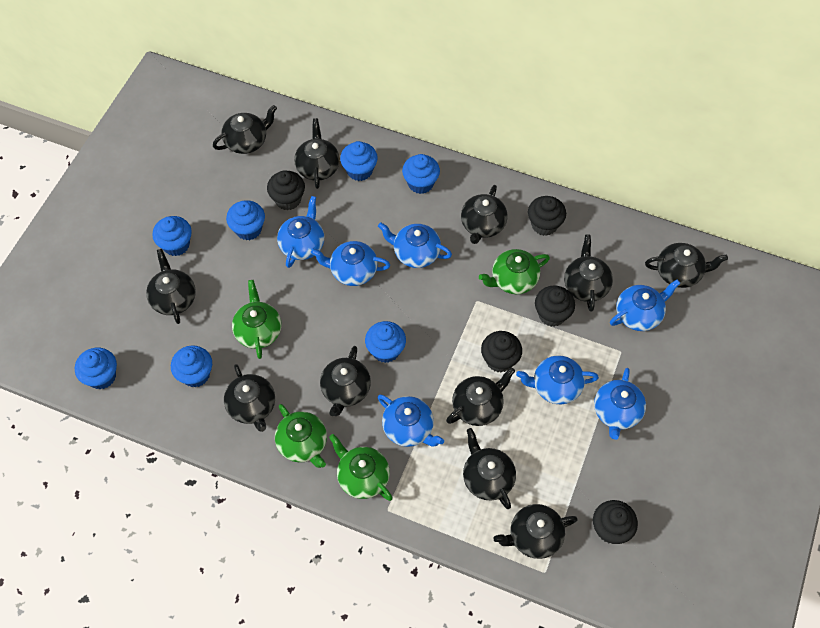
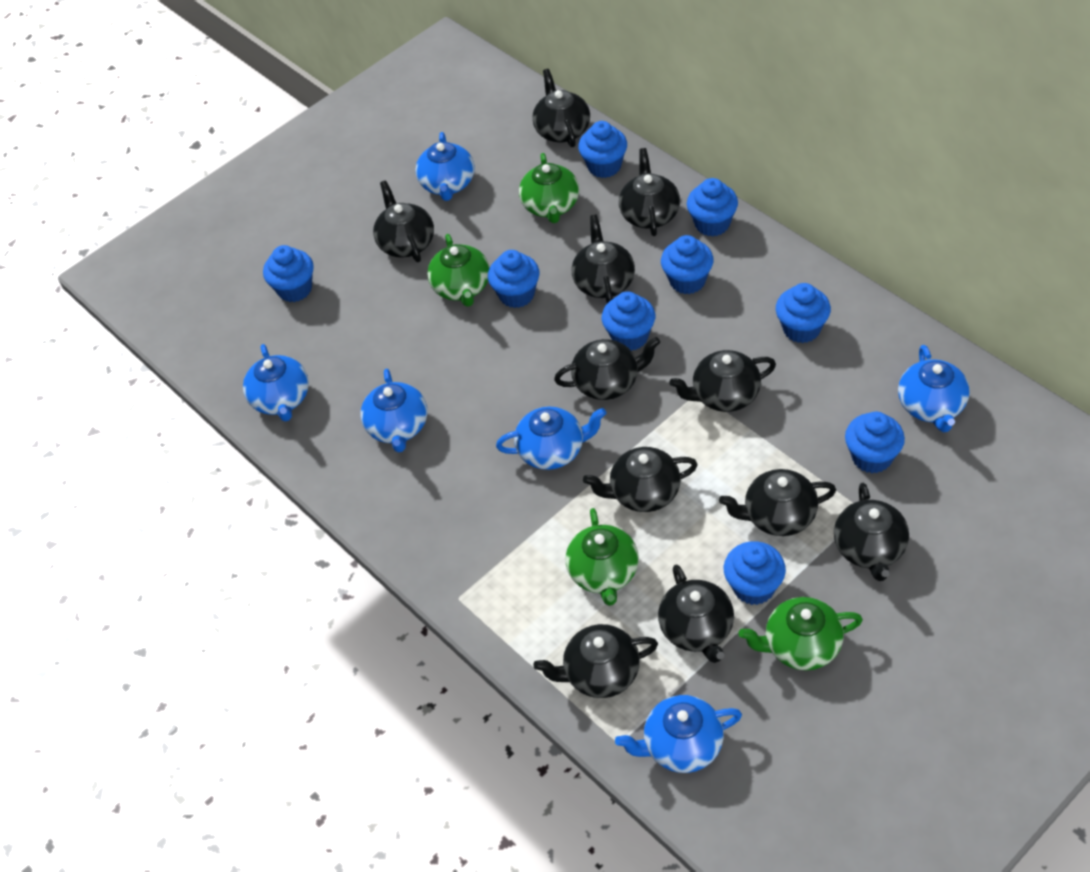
black cupcake: 5 -> 0
blue cupcake: 7 -> 9
blue teapot: 7 -> 6

